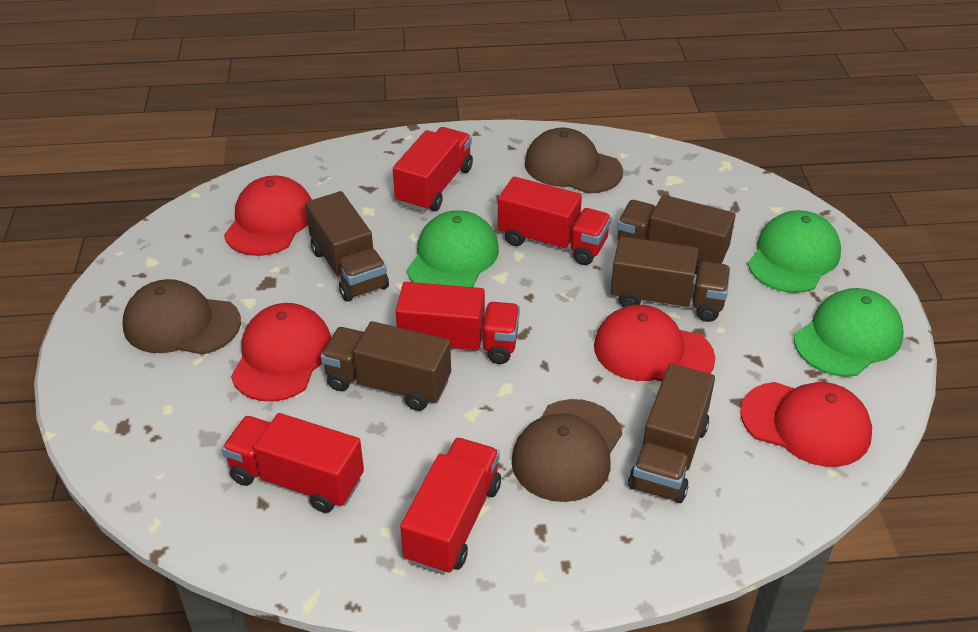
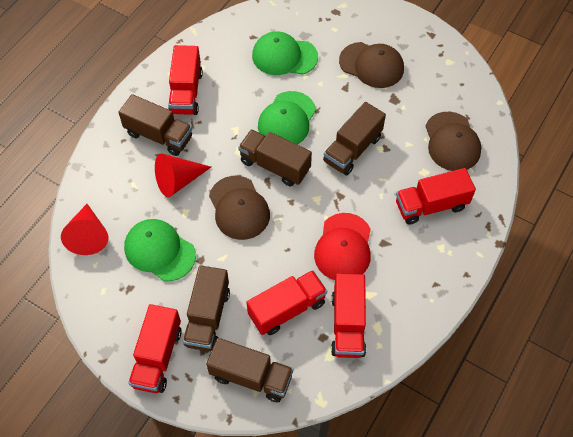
red cap: 4 -> 1
red cone: 0 -> 2

